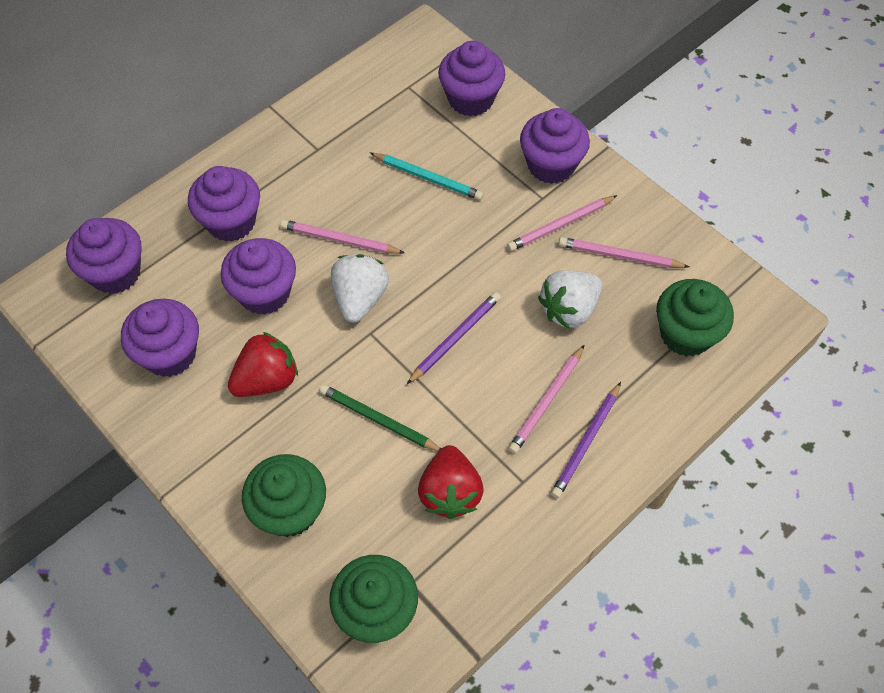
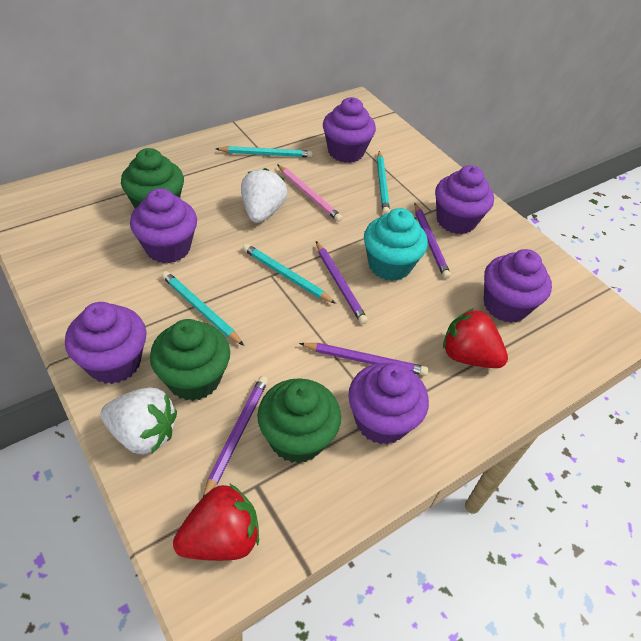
green pencil: 1 -> 0
pink pencil: 4 -> 1
purple pencil: 2 -> 4
turquoise cupcake: 0 -> 1
turquoise pencil: 1 -> 4

